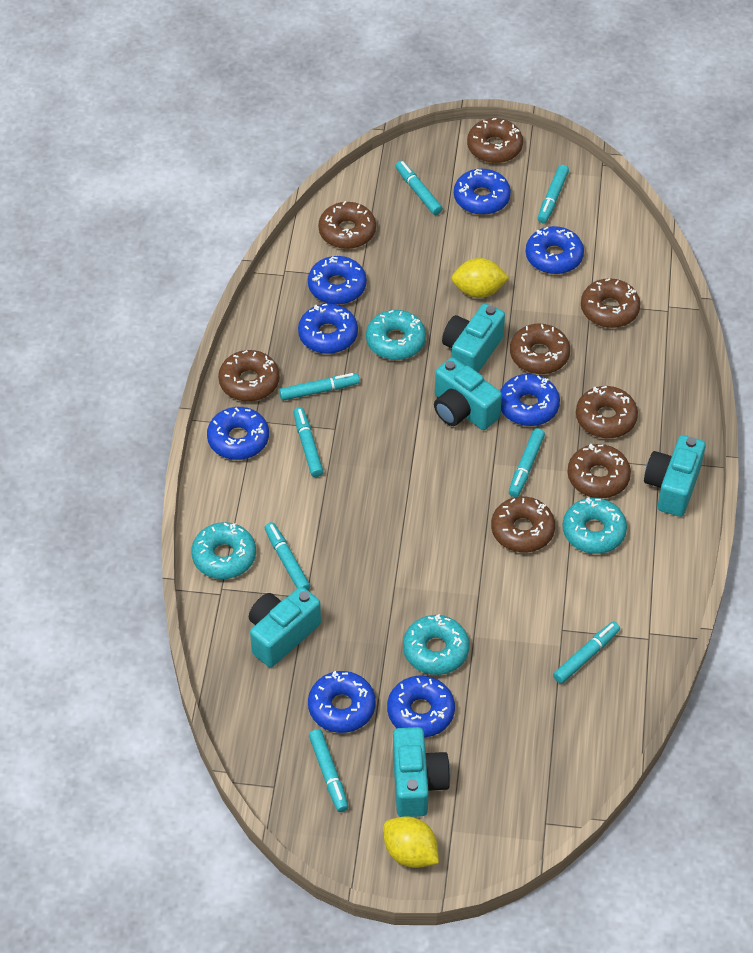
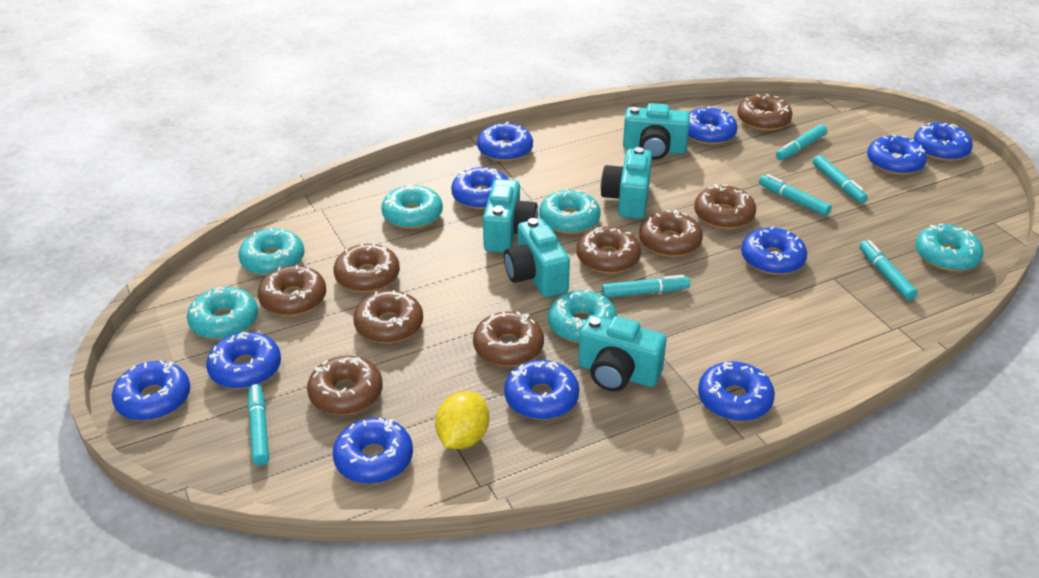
blue donut: 8 -> 11
brown donut: 8 -> 9
turquoise donut: 4 -> 6
turquoise marker: 8 -> 6
yellow lemon: 2 -> 1

